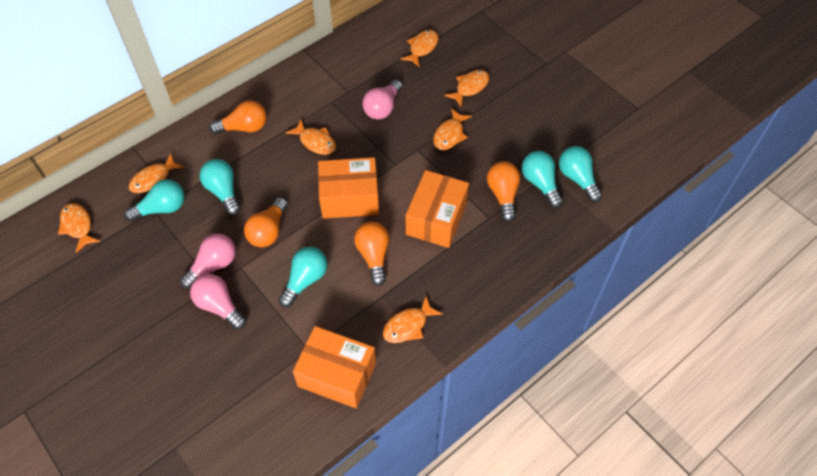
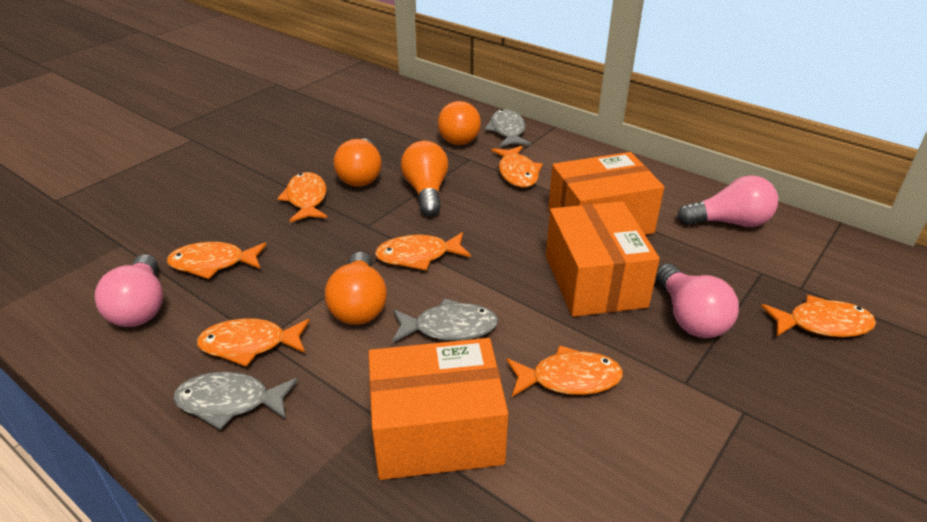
grey fish: 0 -> 3
turquoise light bulb: 5 -> 0

